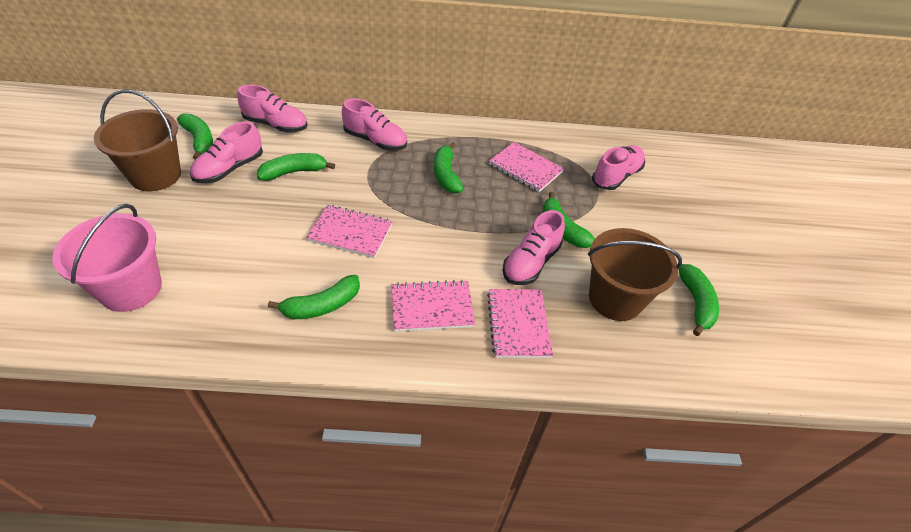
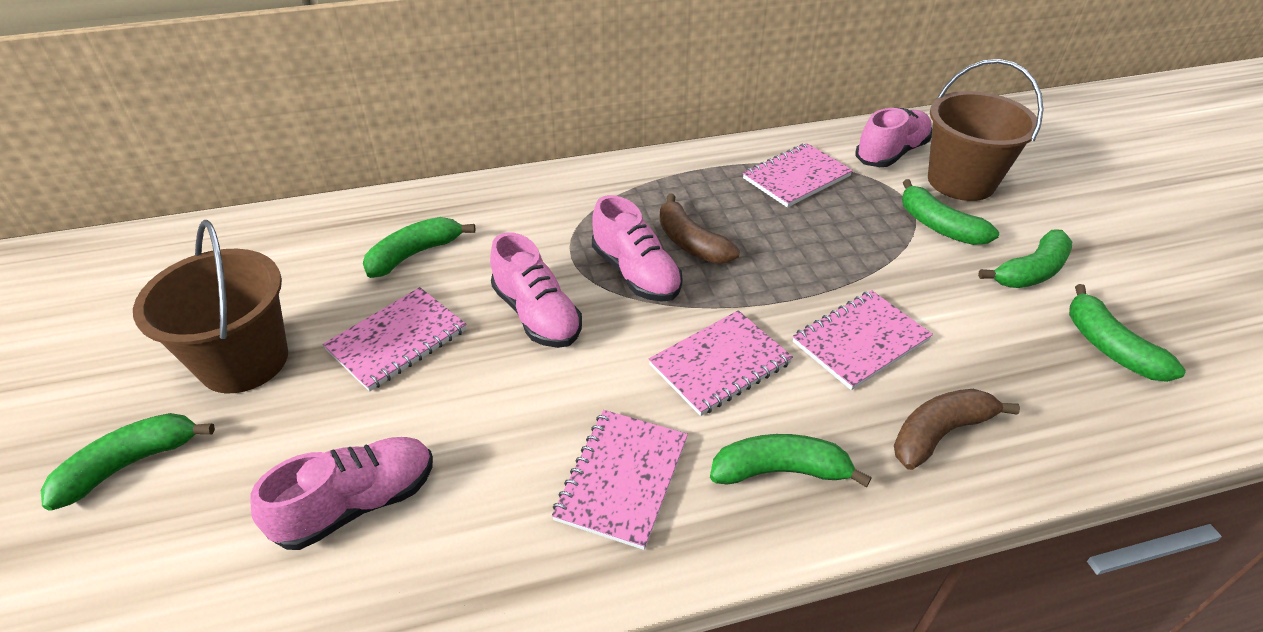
brown banana: 0 -> 2
pink bucket: 1 -> 0
pink notebook: 4 -> 5
pink shoe: 5 -> 4

